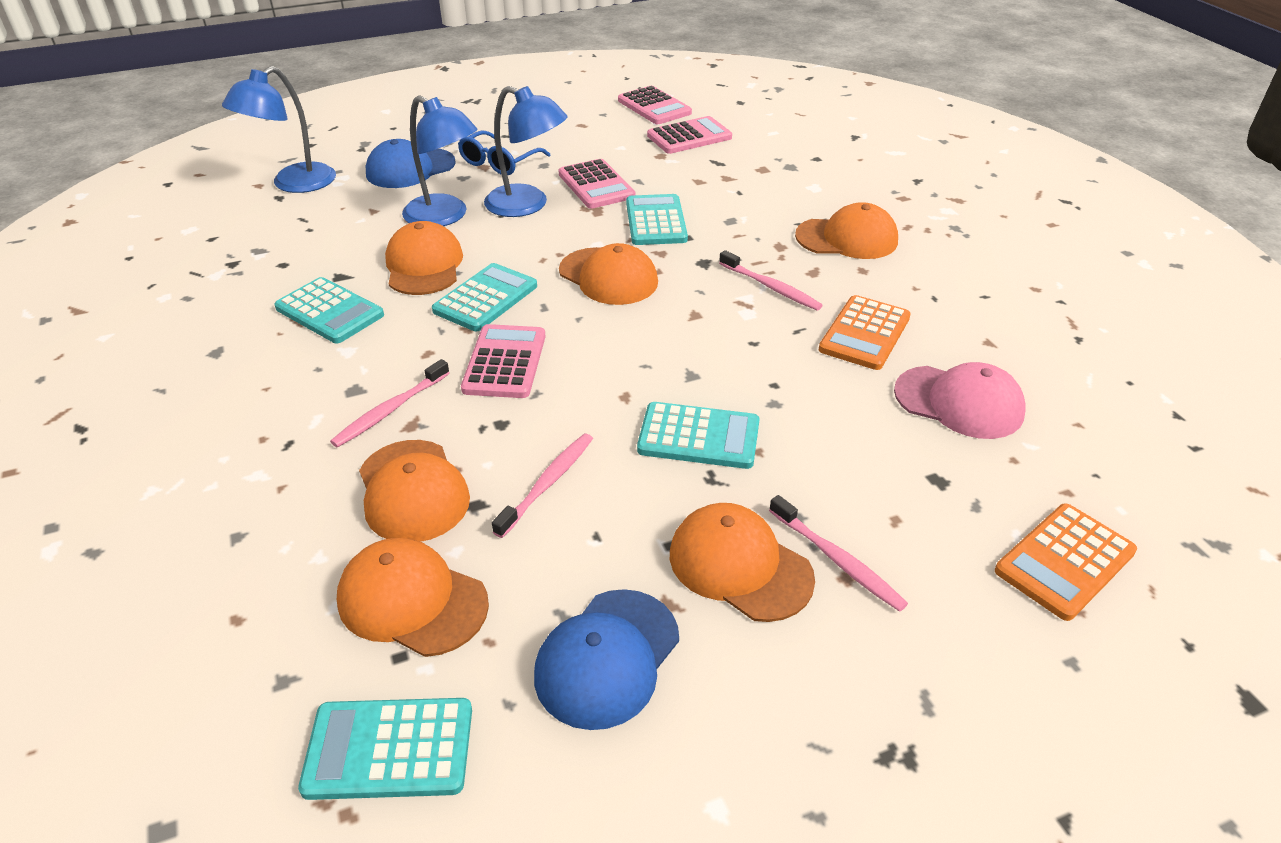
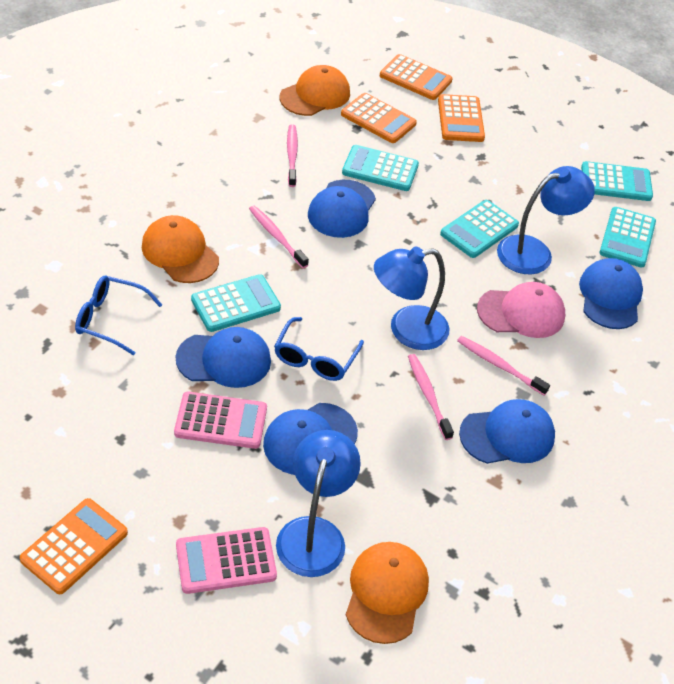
blue cap: 2 -> 5
blue glasses: 1 -> 2
orange calculator: 2 -> 4
orange cap: 6 -> 3
pink calculator: 4 -> 2

